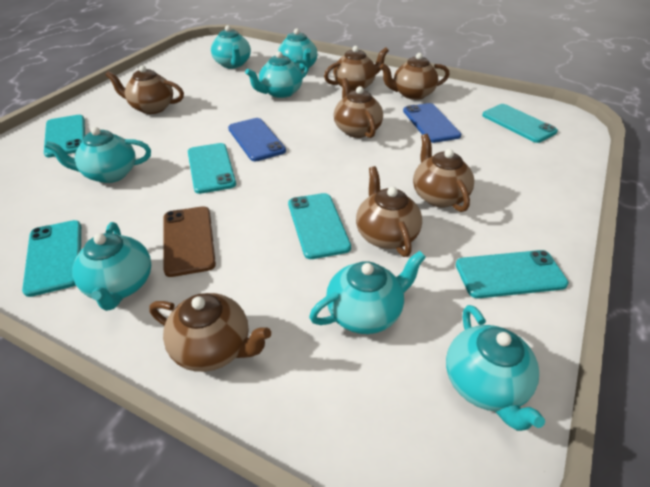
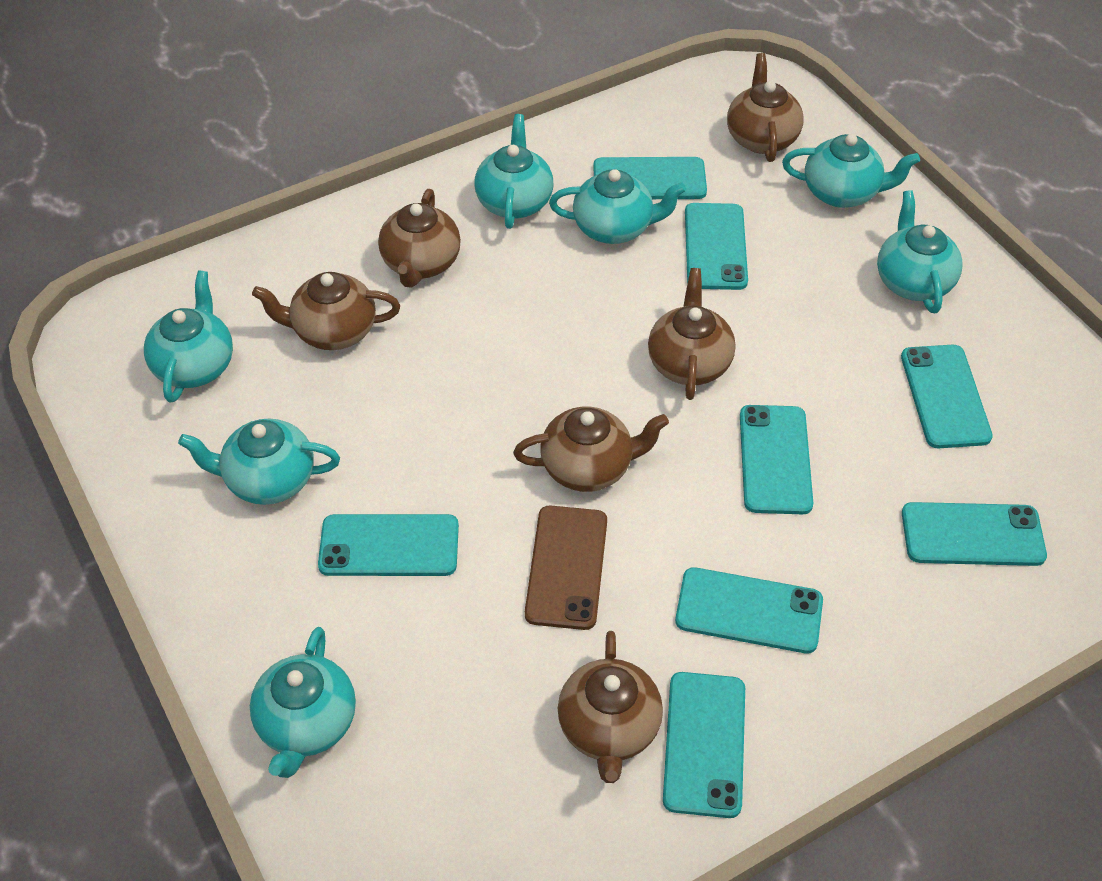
blue phone: 2 -> 0
brown teapot: 7 -> 6
turquoise phone: 6 -> 8

